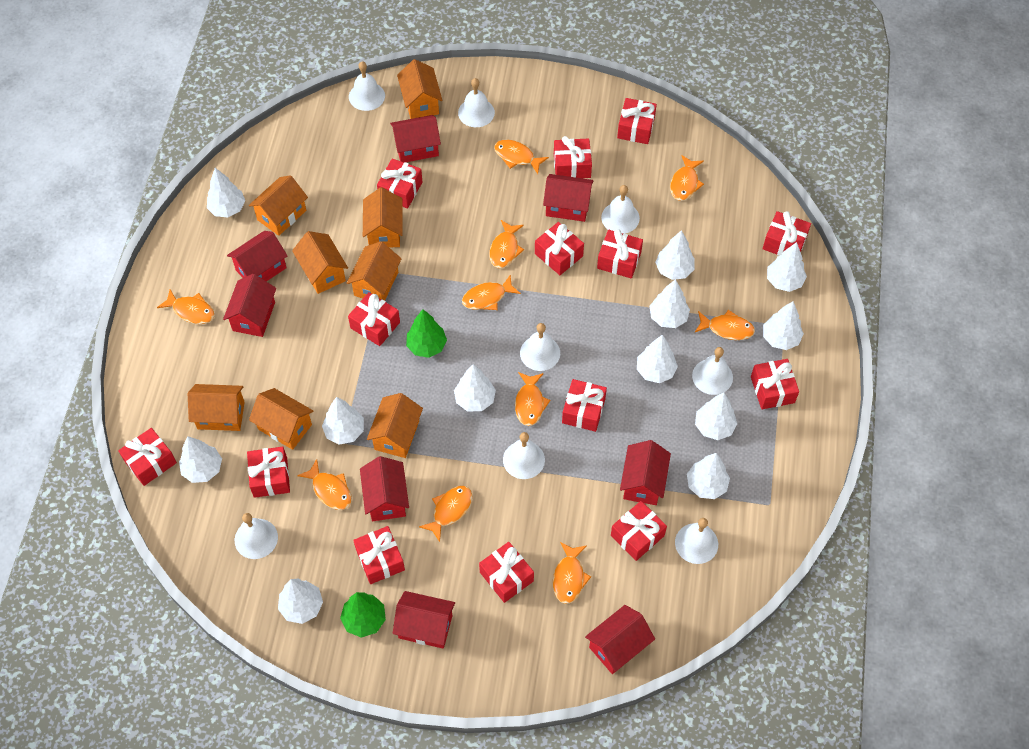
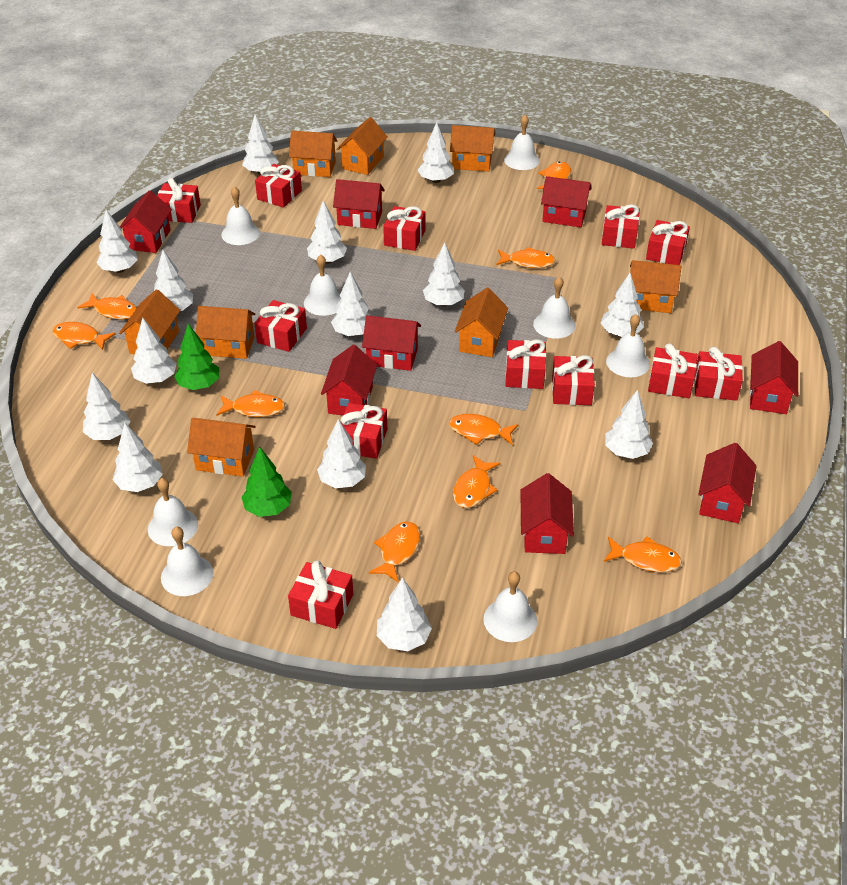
orange fish: 10 -> 9
red gift: 14 -> 12
white tree: 12 -> 14

